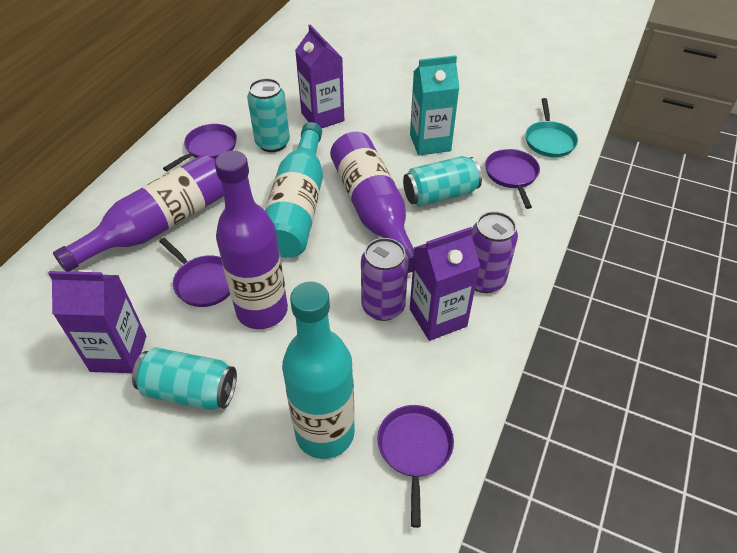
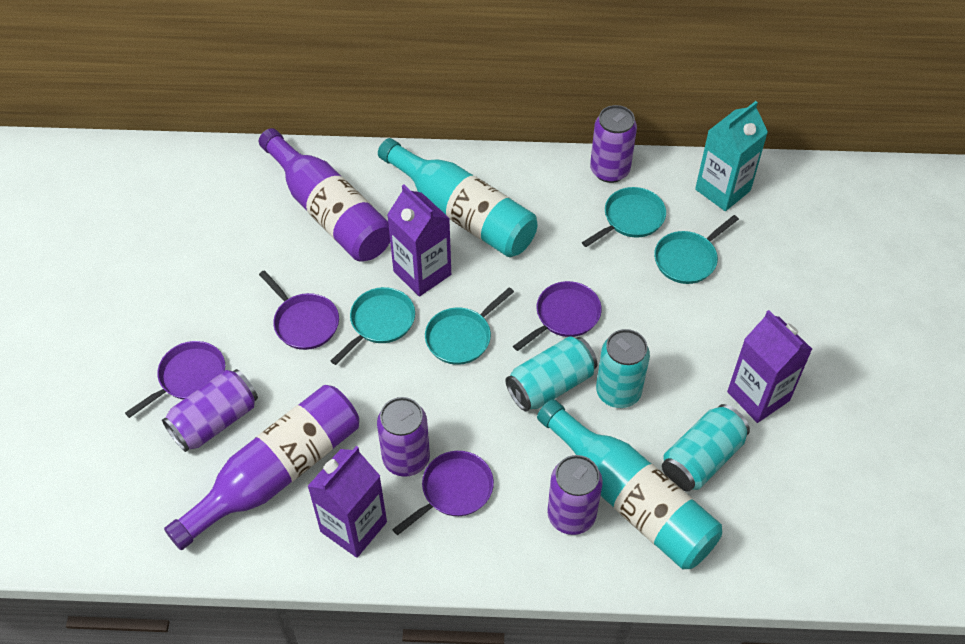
purple bottle: 3 -> 2
purple can: 2 -> 4
turquoise pan: 1 -> 4

